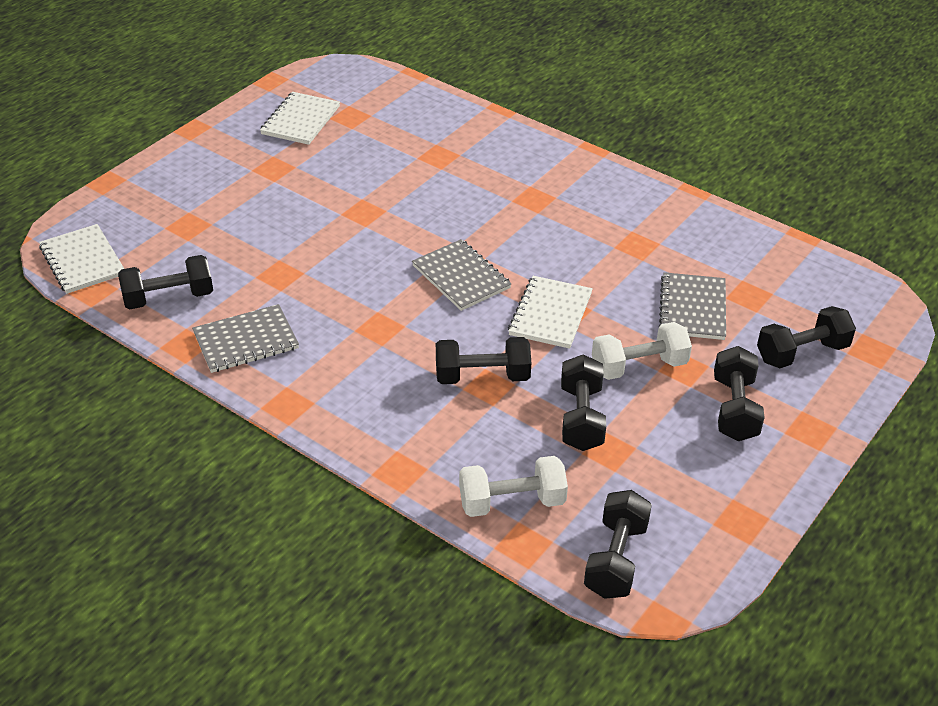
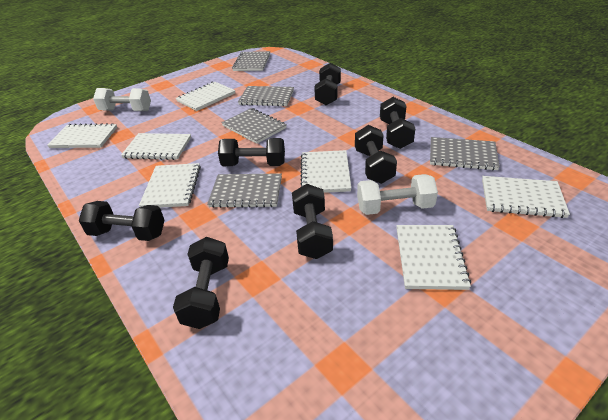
black dumbbell: 6 -> 7
grey notebook: 3 -> 5
white notebook: 3 -> 7

